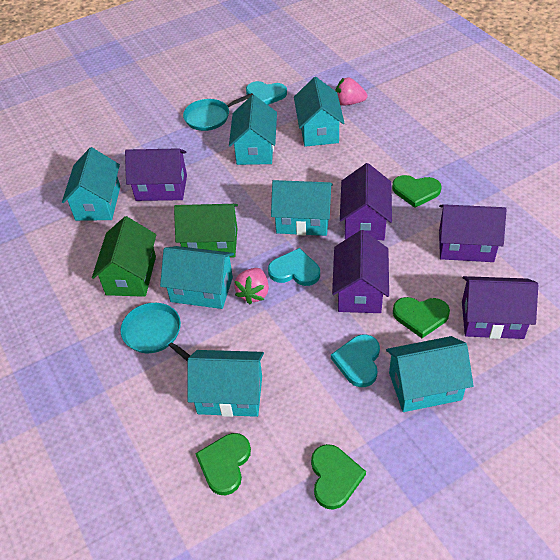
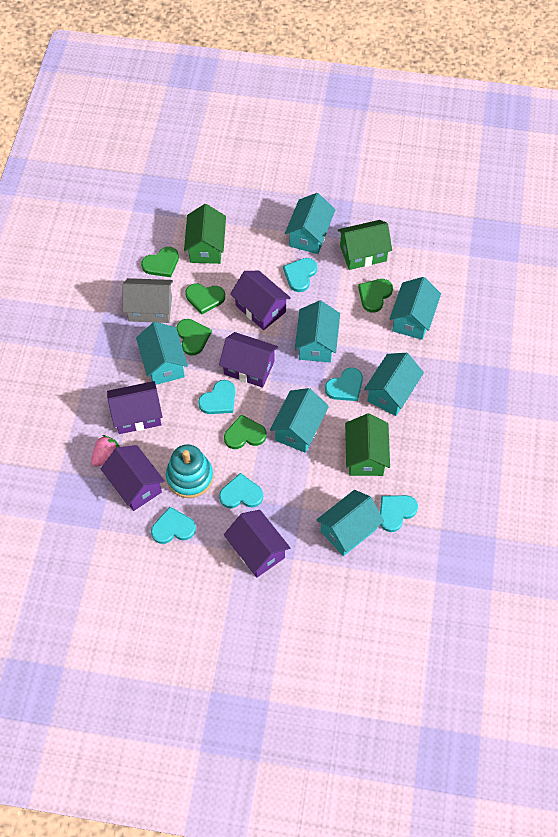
green heart: 4 -> 5
green house: 2 -> 3
grey house: 0 -> 1
pink strawberry: 2 -> 1
turquoise heart: 3 -> 6
turquoise pan: 2 -> 0
turquoise stacking toy: 0 -> 1

